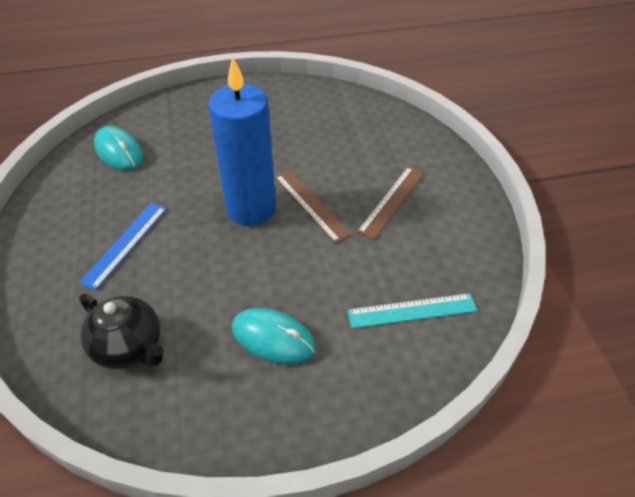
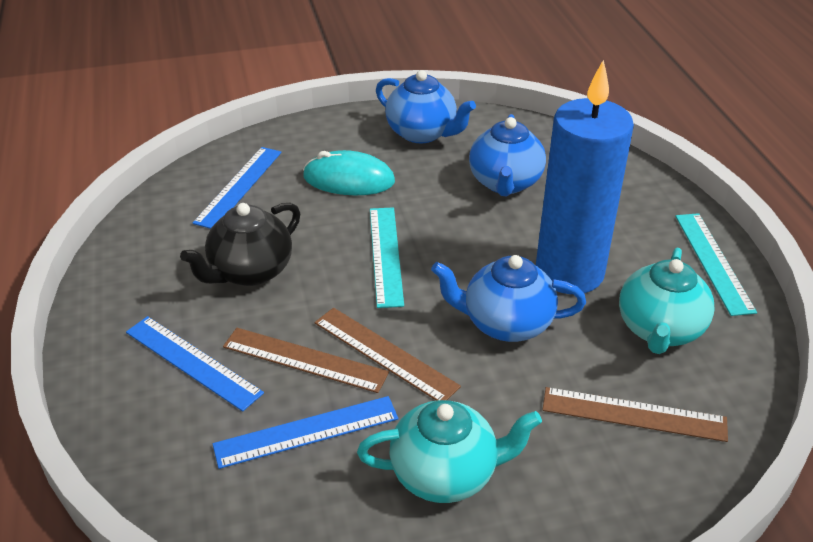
blue ruler: 1 -> 3
blue teapot: 0 -> 3
brown ruler: 2 -> 3
turquoise mouse: 2 -> 1
turquoise ruler: 1 -> 2
turquoise teapot: 0 -> 2

